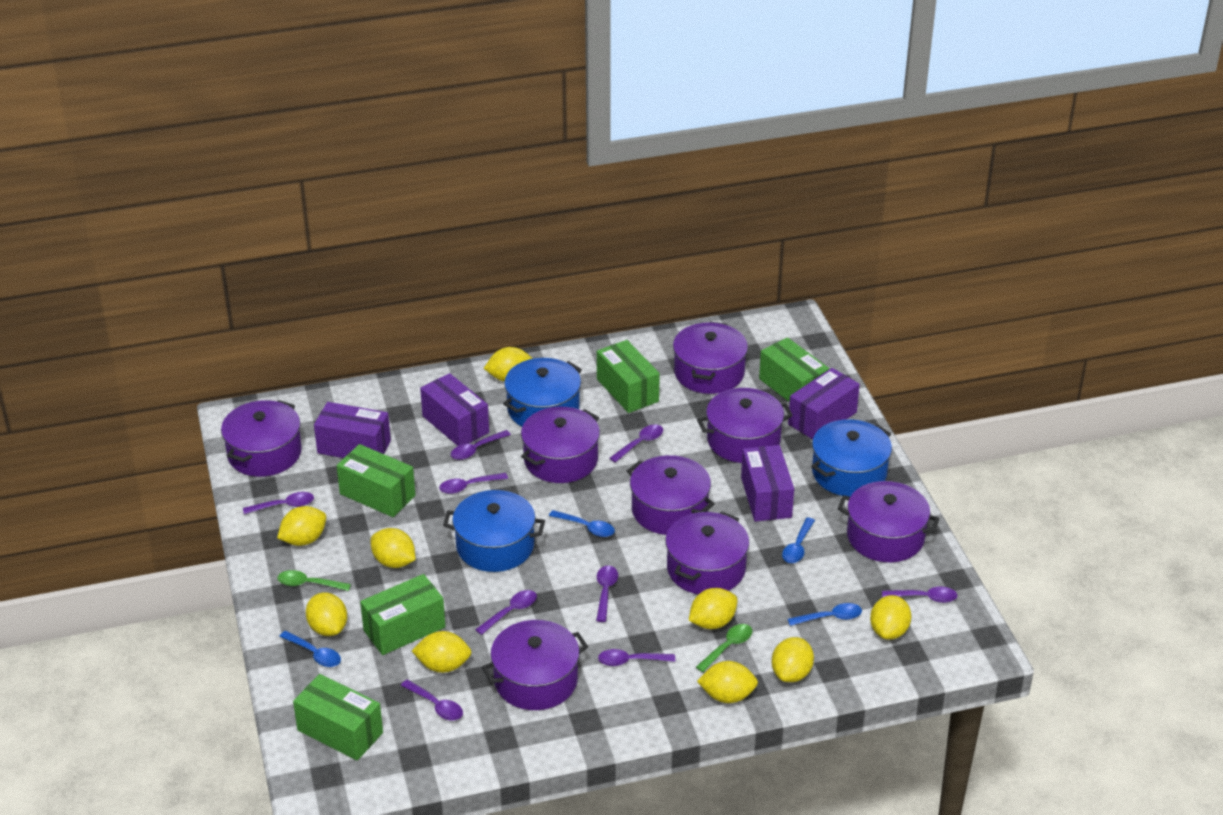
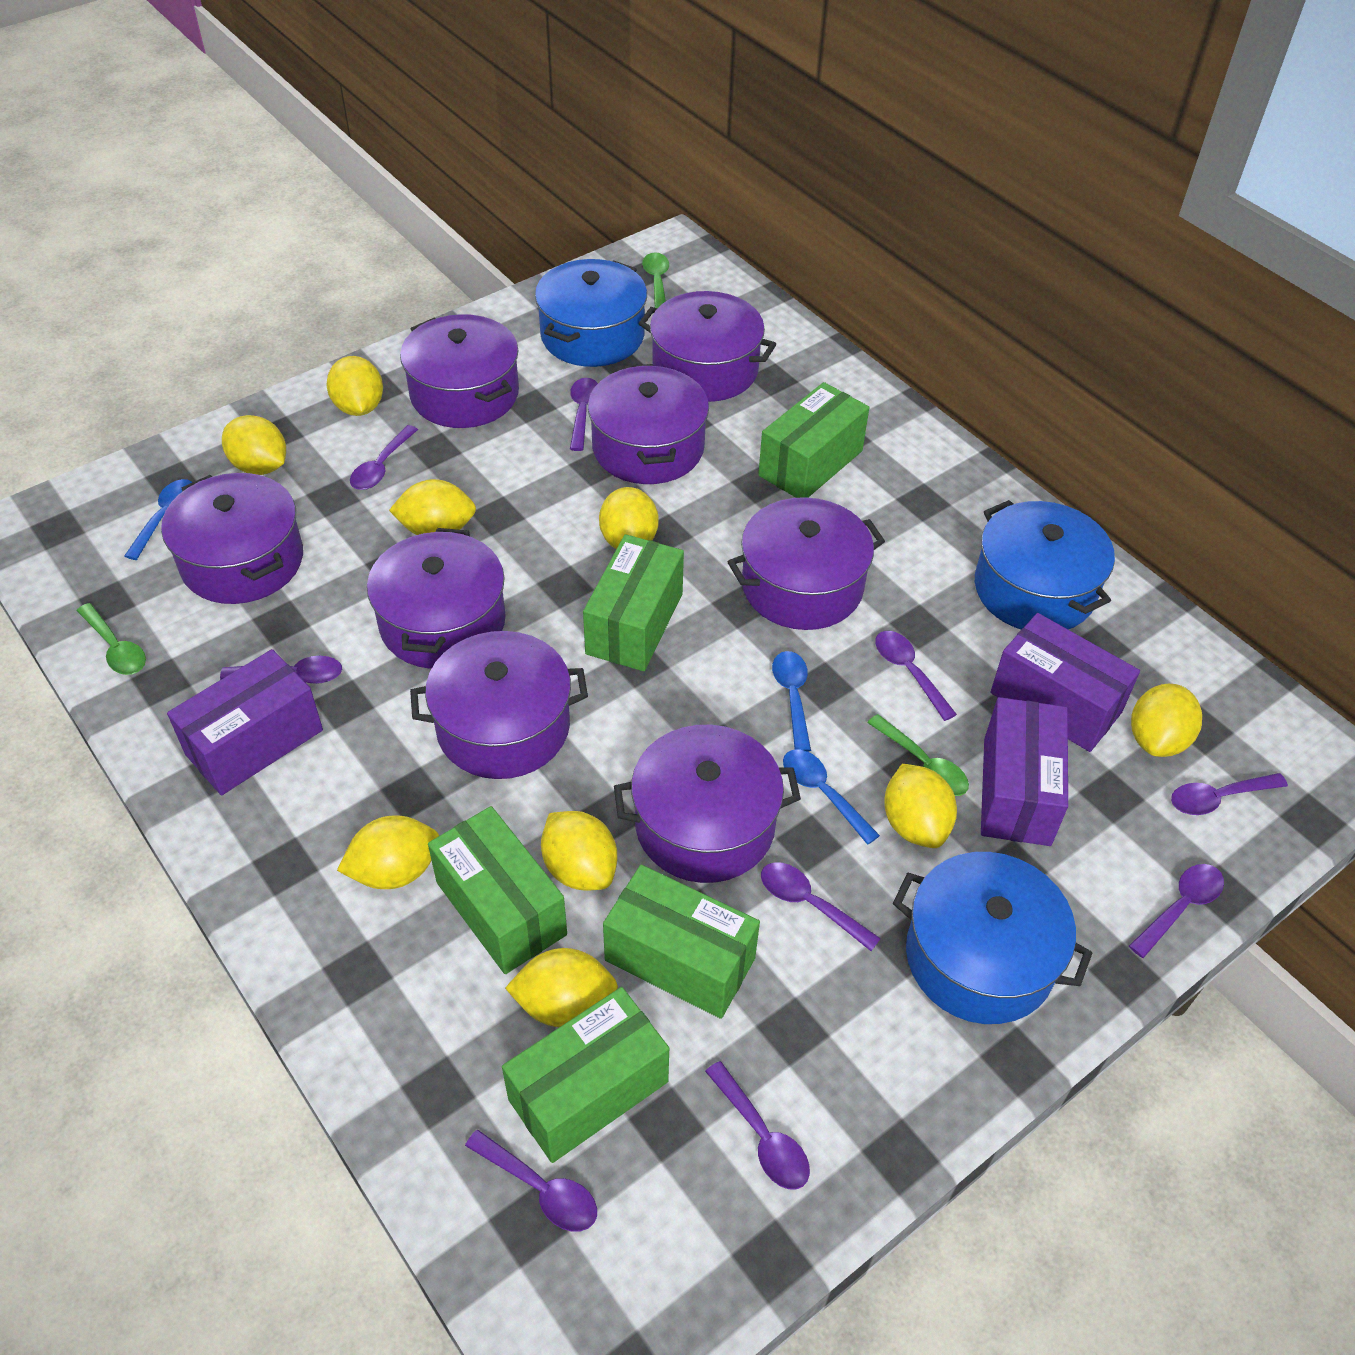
blue spoon: 4 -> 3
green spoon: 2 -> 3
purple box: 4 -> 3

